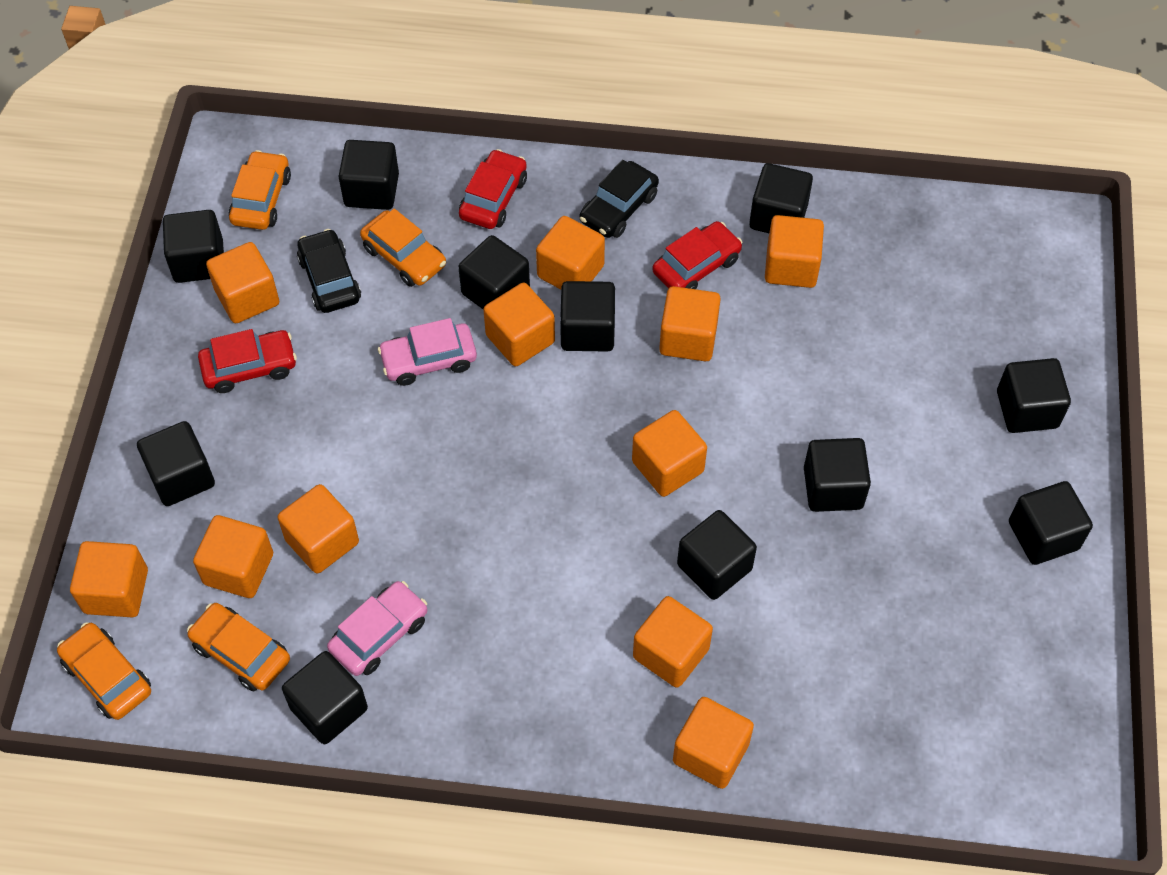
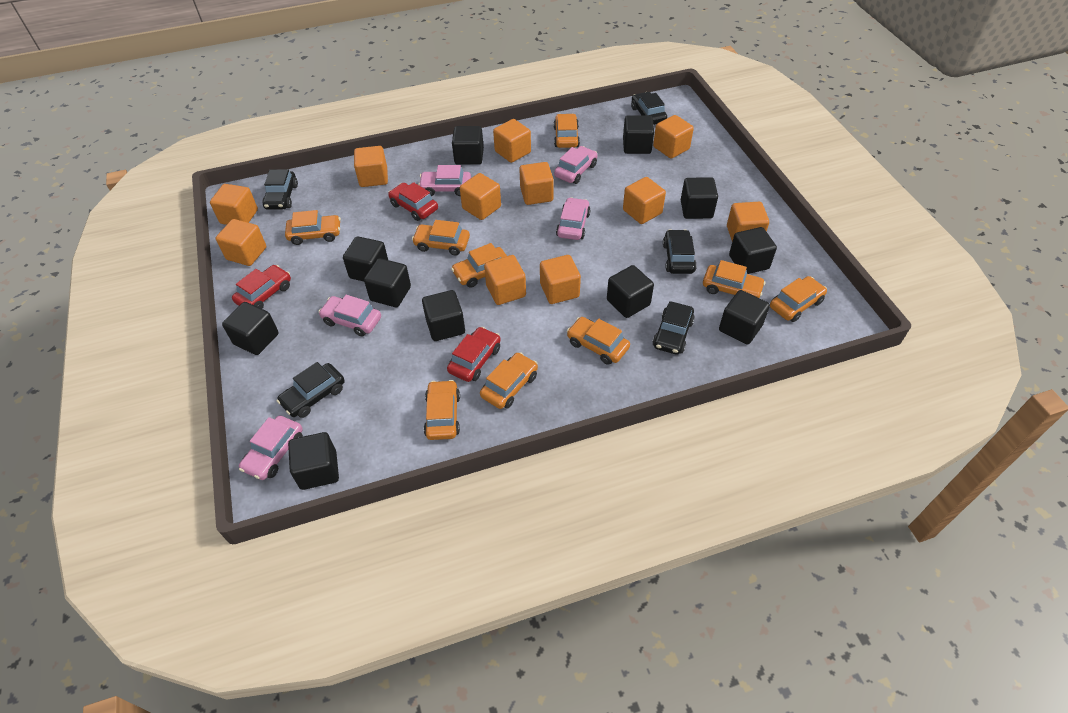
black car: 2 -> 5
orange car: 4 -> 9
pink car: 2 -> 5

